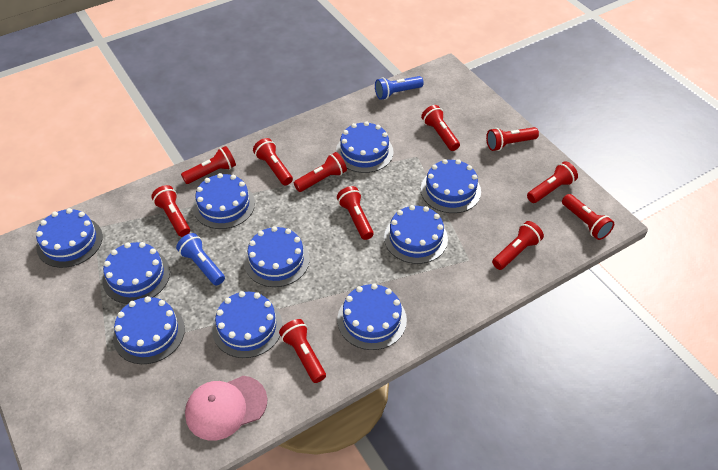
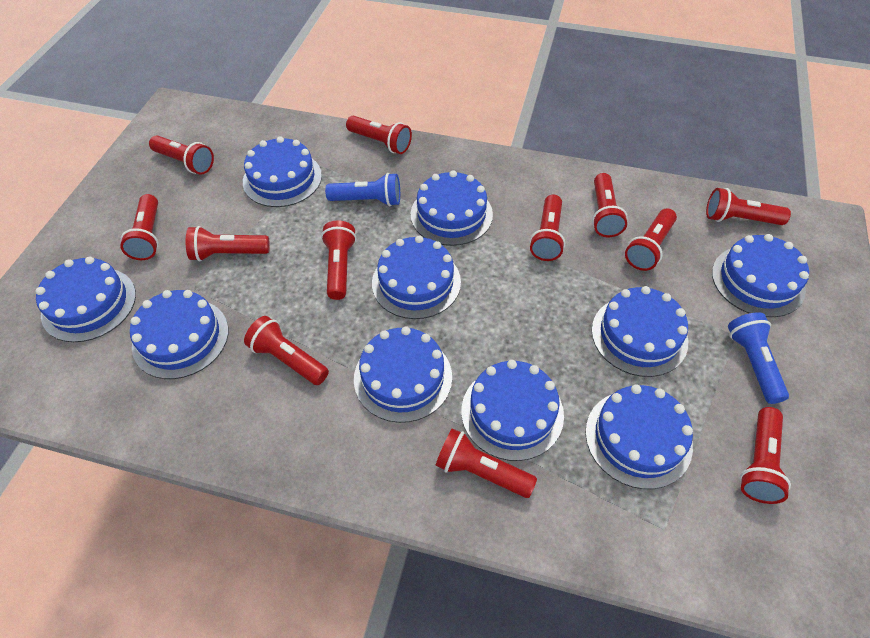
pink cap: 1 -> 0
red flashlight: 11 -> 12

